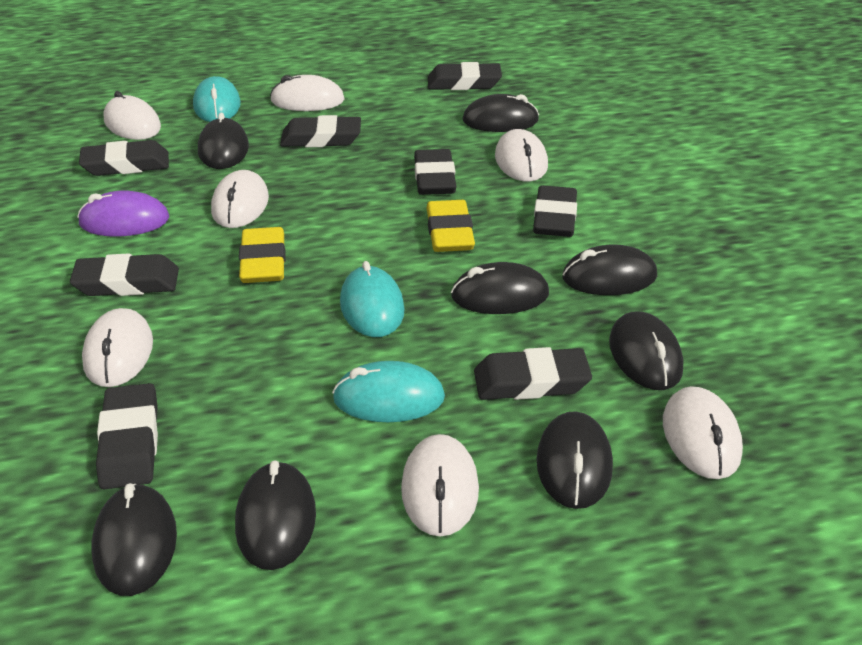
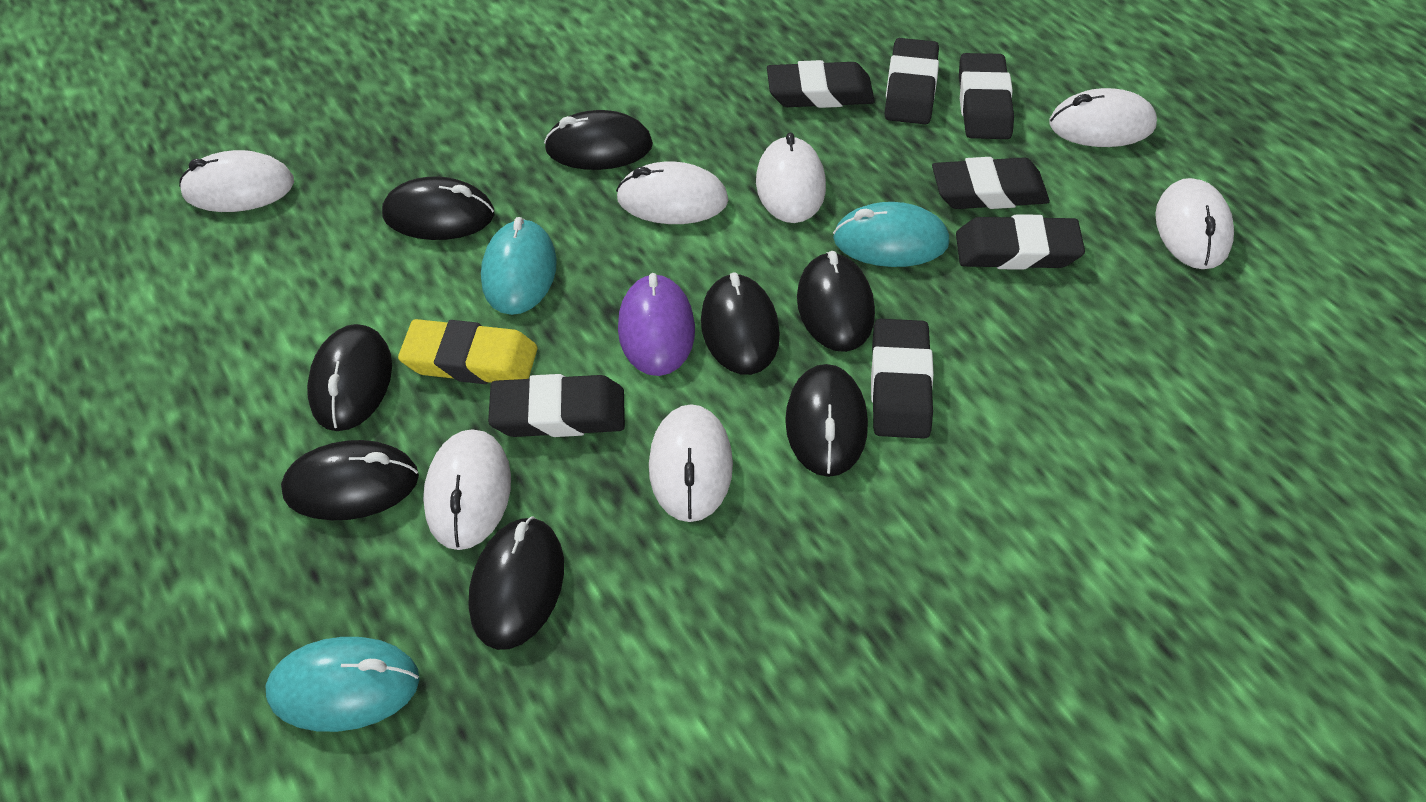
black eraser: 8 -> 7
yellow eraser: 2 -> 1

